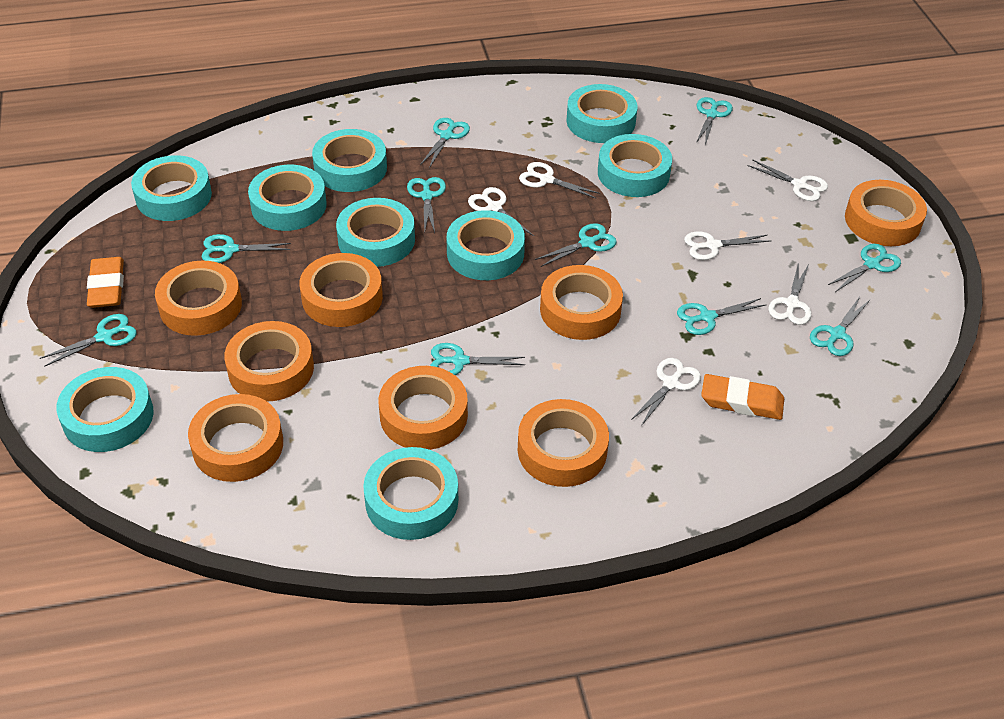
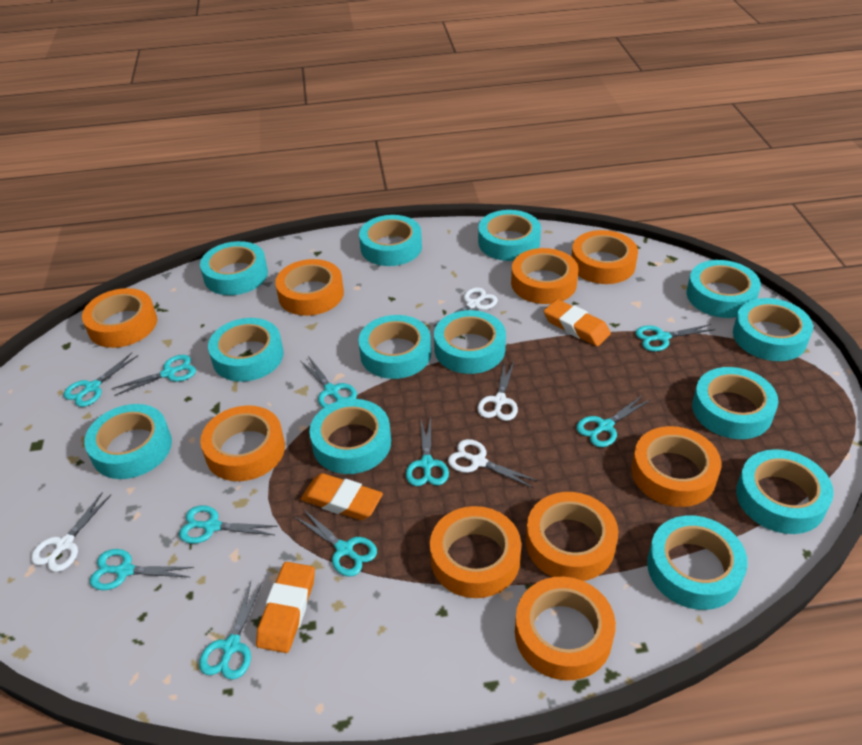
orange eraser: 2 -> 3
orange tape: 8 -> 9
turquoise tape: 9 -> 13
white scissors: 6 -> 4

